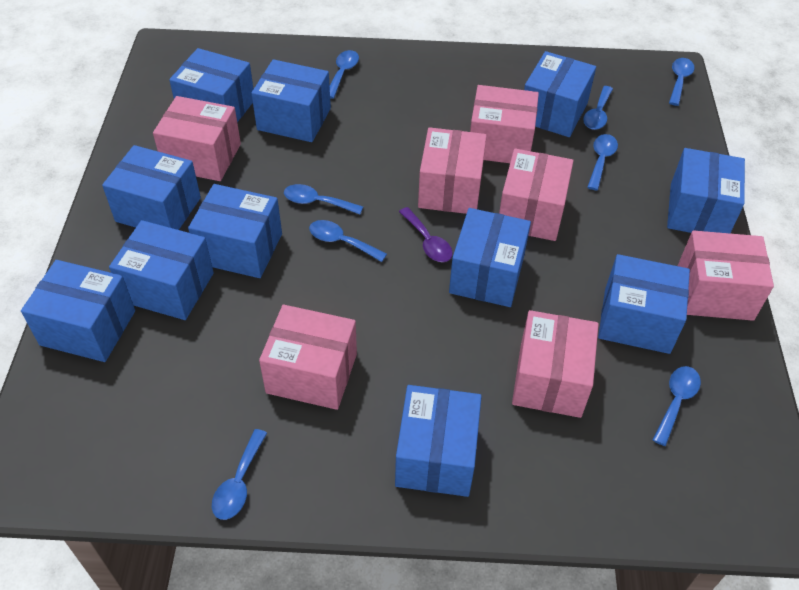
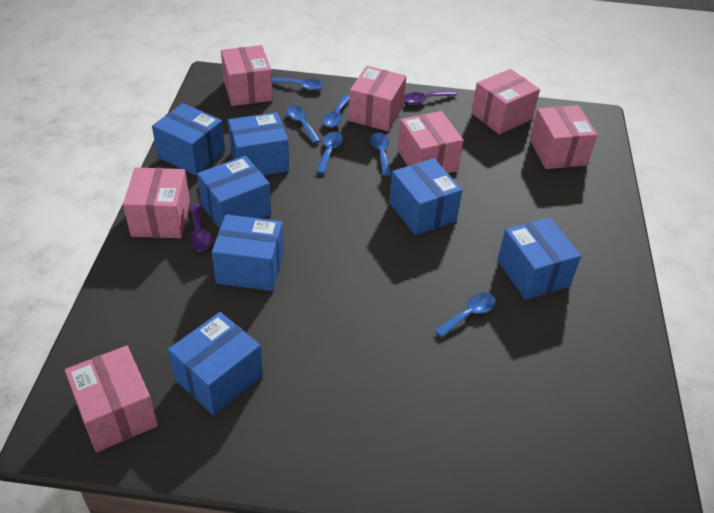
blue box: 11 -> 7
blue spoon: 8 -> 6
purple spoon: 1 -> 2

